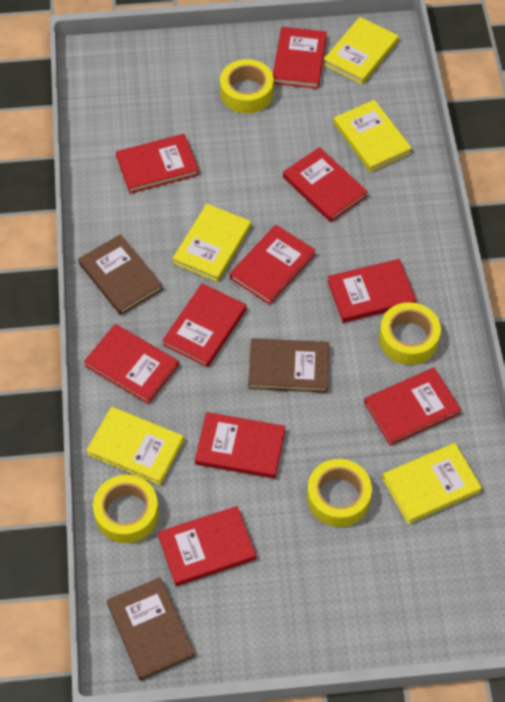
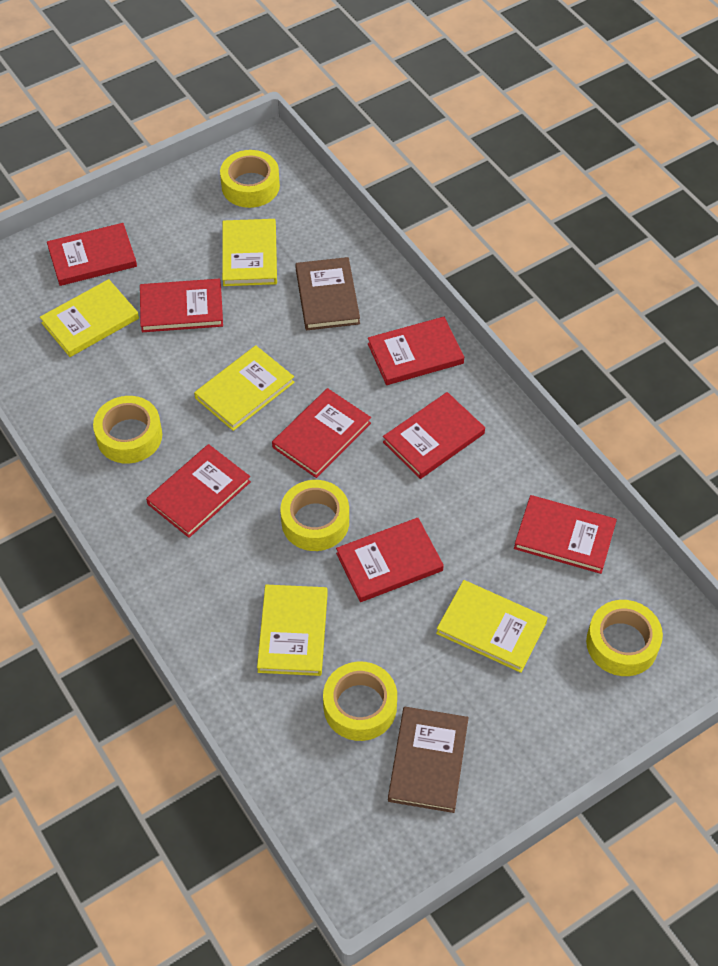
brown book: 3 -> 2
red book: 10 -> 8
yellow tape: 4 -> 5

